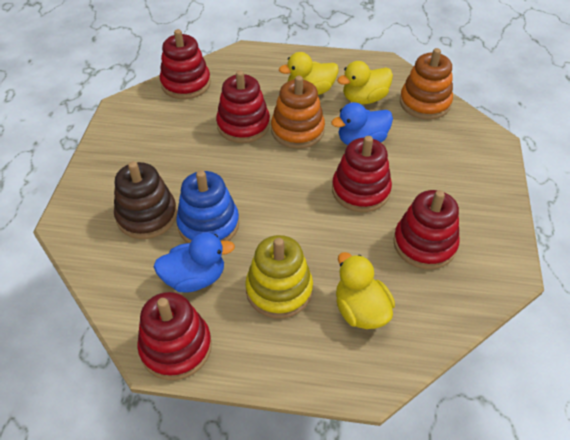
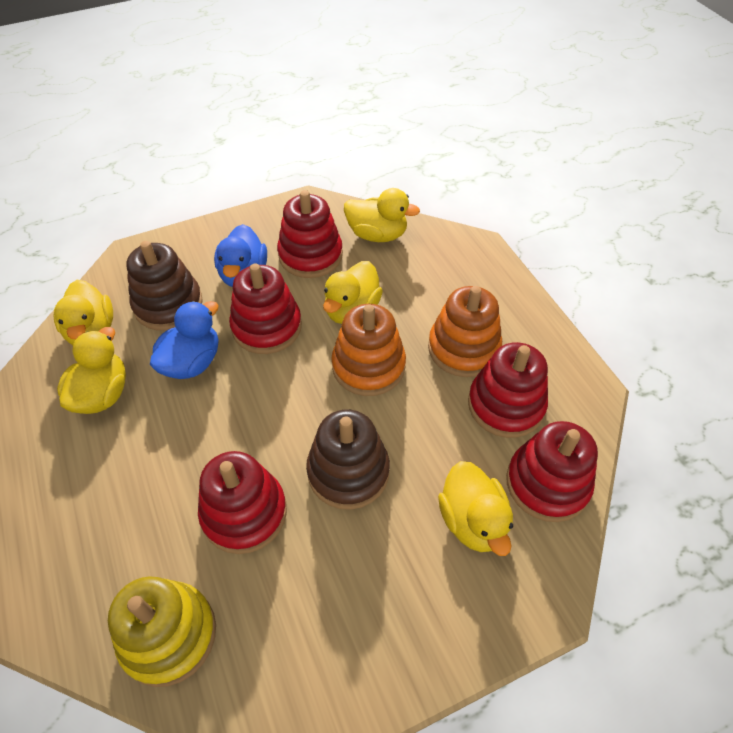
blue stacking toy: 1 -> 0
brown stacking toy: 1 -> 2
yellow duck: 3 -> 5

